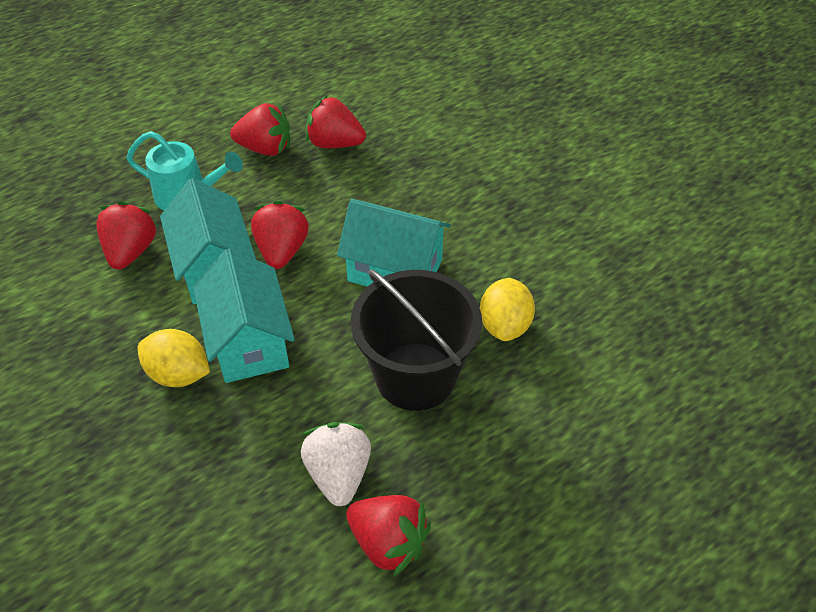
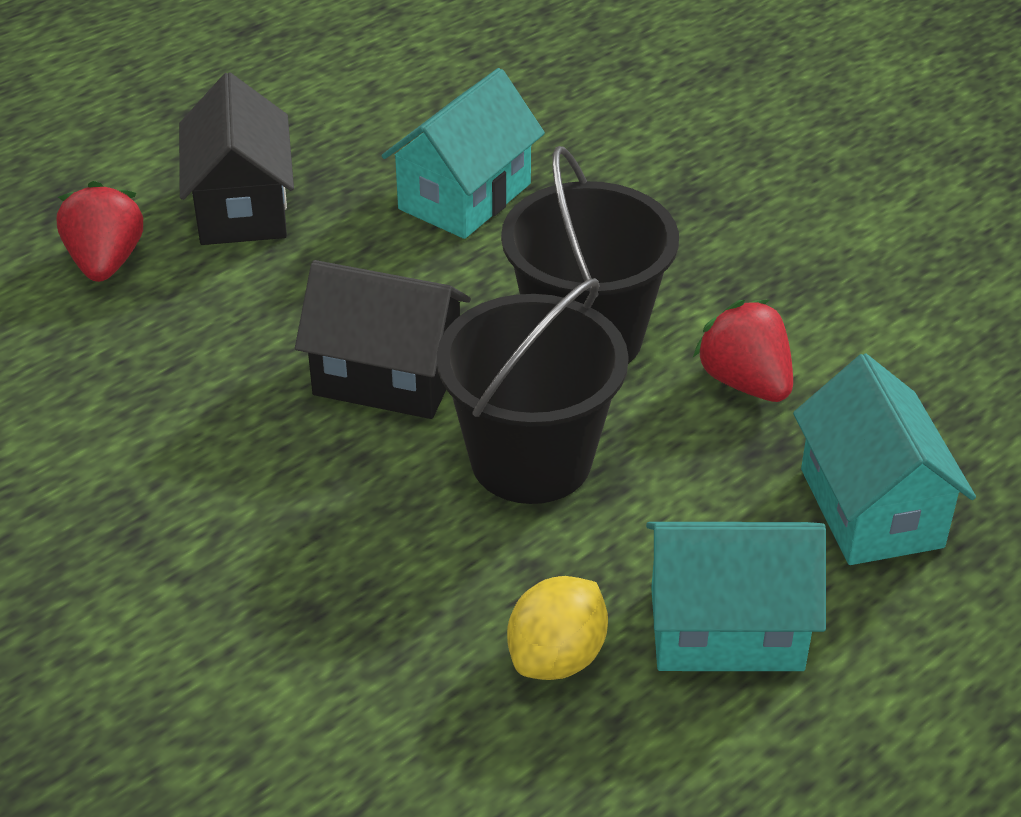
black bucket: 1 -> 2
black house: 0 -> 2
red strawberry: 5 -> 2
turquoise watering can: 1 -> 0
white strawberry: 1 -> 0
yellow lemon: 2 -> 1

